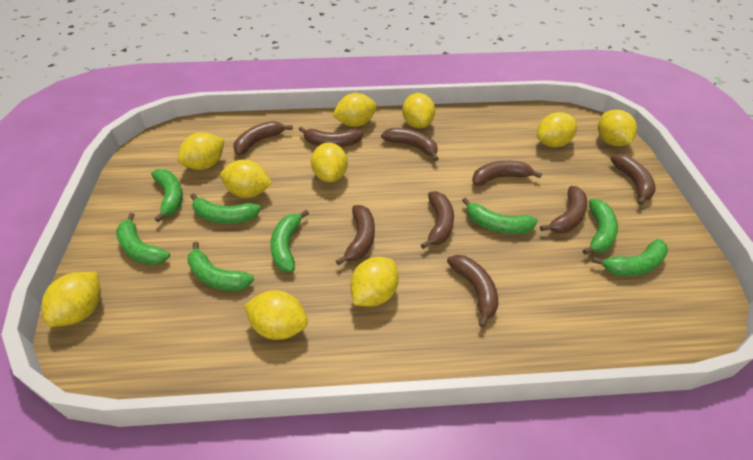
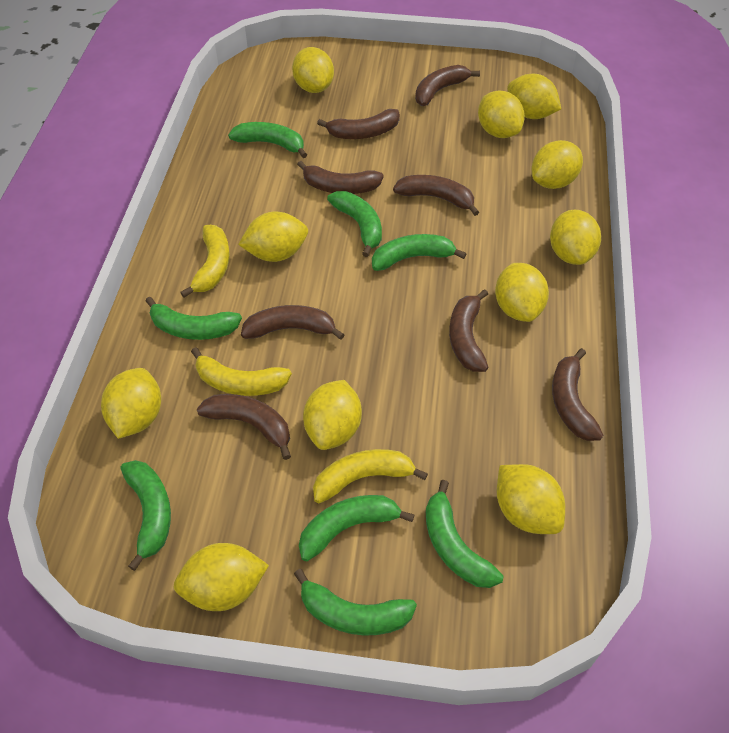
brown banana: 9 -> 8
yellow banana: 0 -> 3
yellow lemon: 10 -> 11

